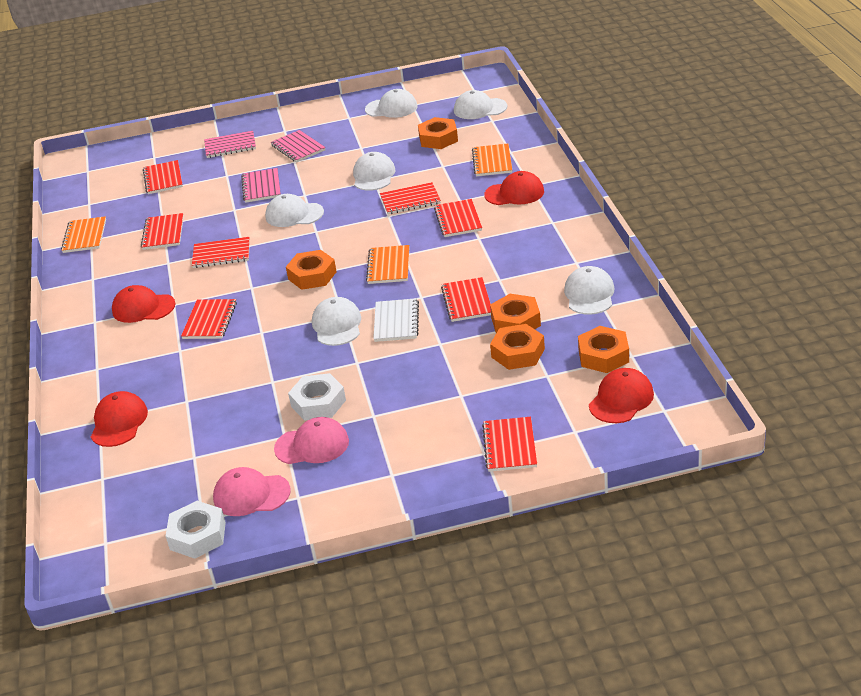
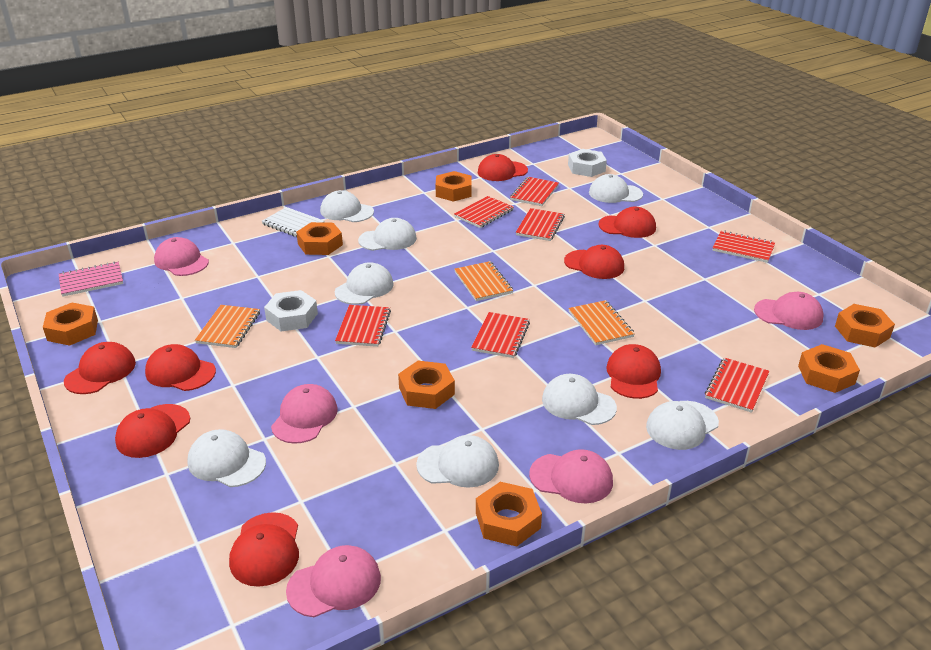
orange nut: 5 -> 7
pink cap: 2 -> 5
pink notebook: 3 -> 1
red cap: 4 -> 8
red notebook: 8 -> 7
white cap: 6 -> 8

